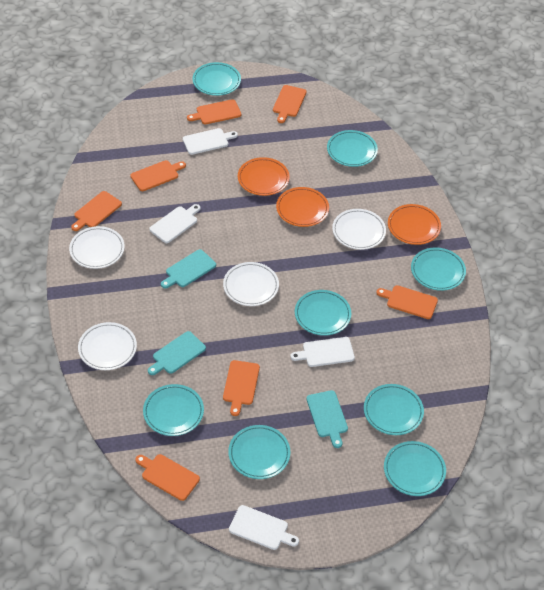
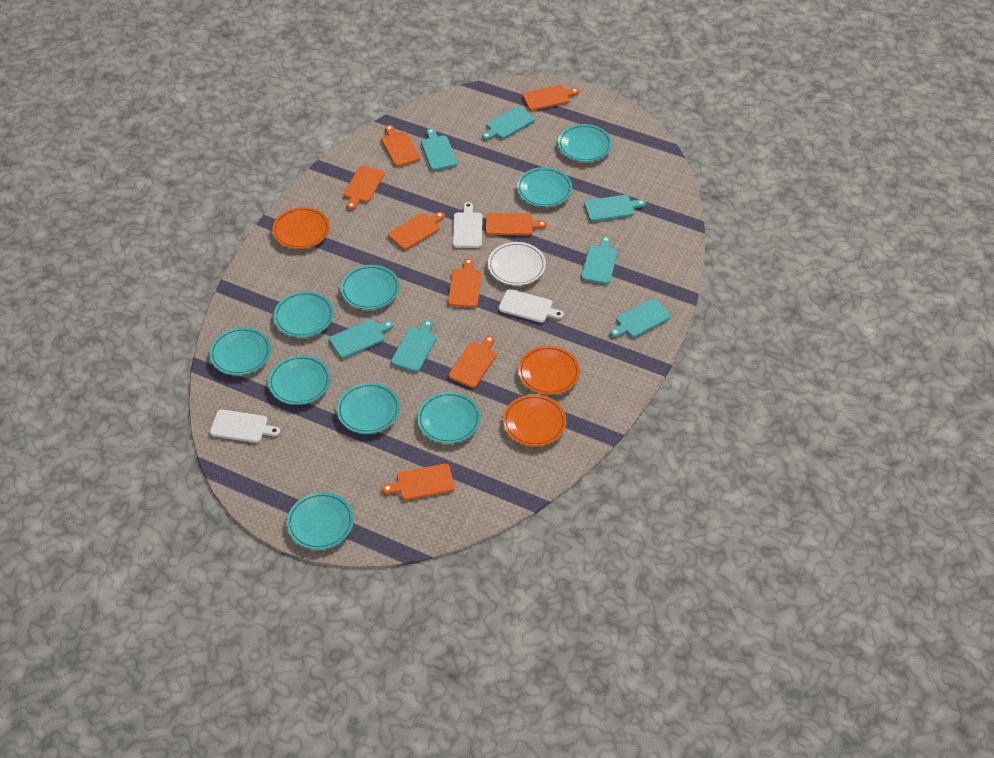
orange cutting board: 7 -> 8
turquoise cutting board: 3 -> 7
turquoise plate: 8 -> 9
white cutting board: 4 -> 3
white plate: 4 -> 1

